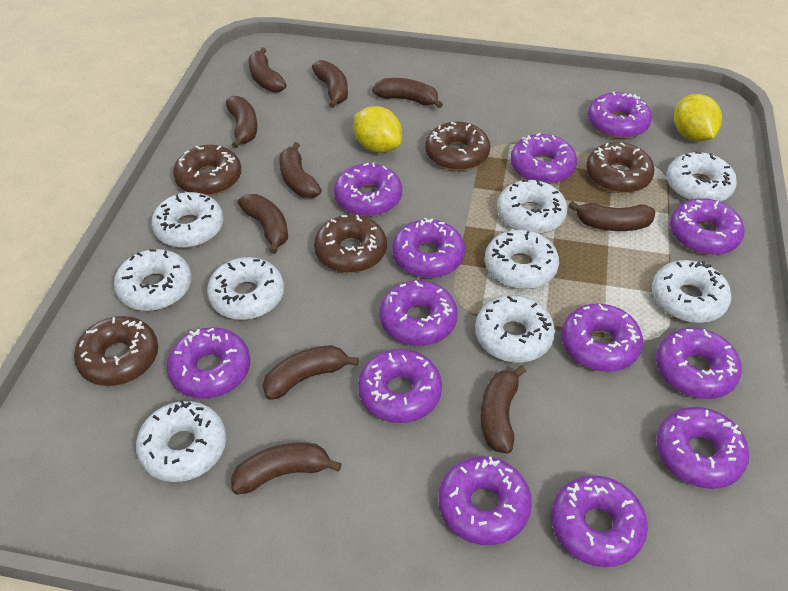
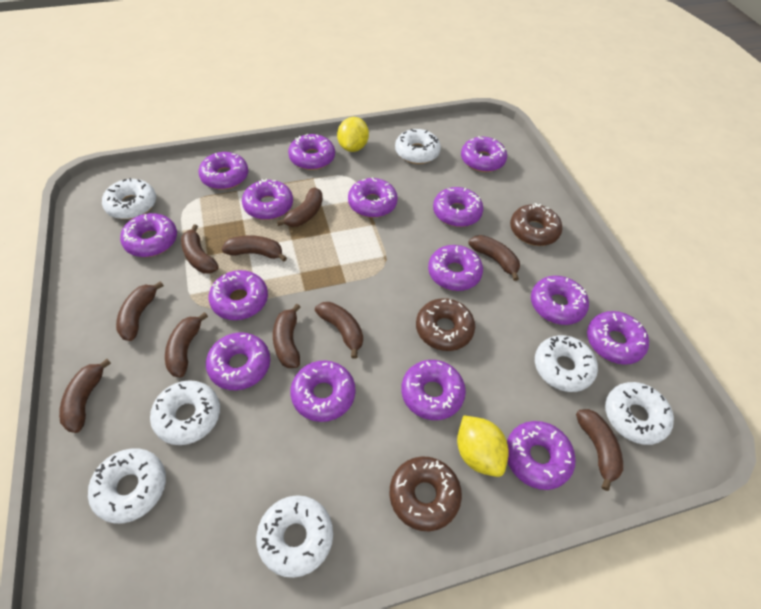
brown donut: 5 -> 3
purple donut: 13 -> 15
white donut: 9 -> 7

